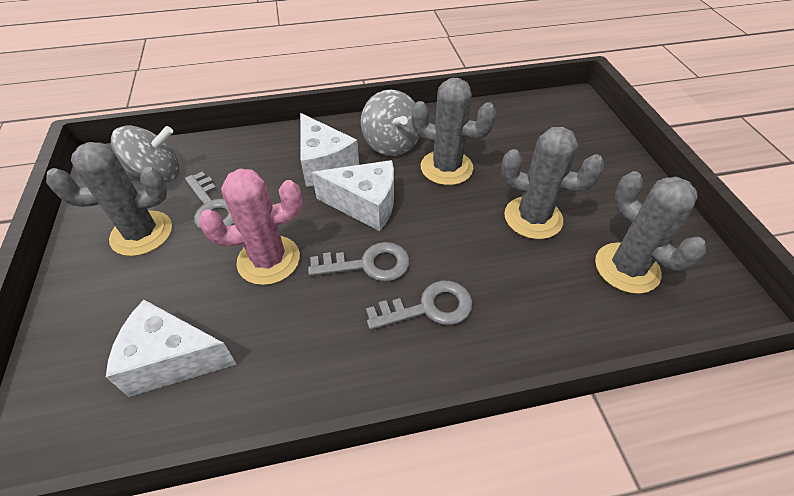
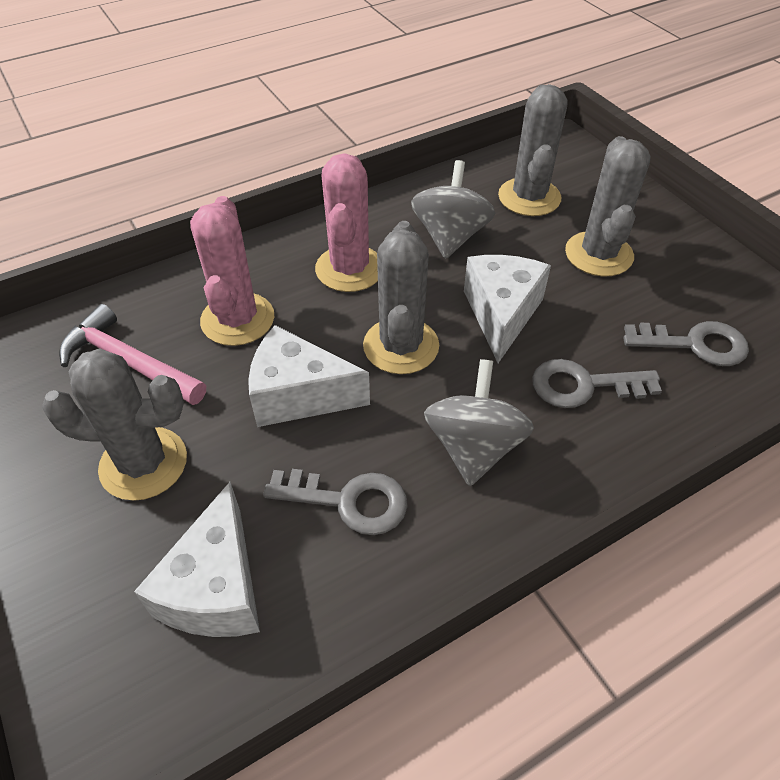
pink cactus: 1 -> 2
pink hammer: 0 -> 1

